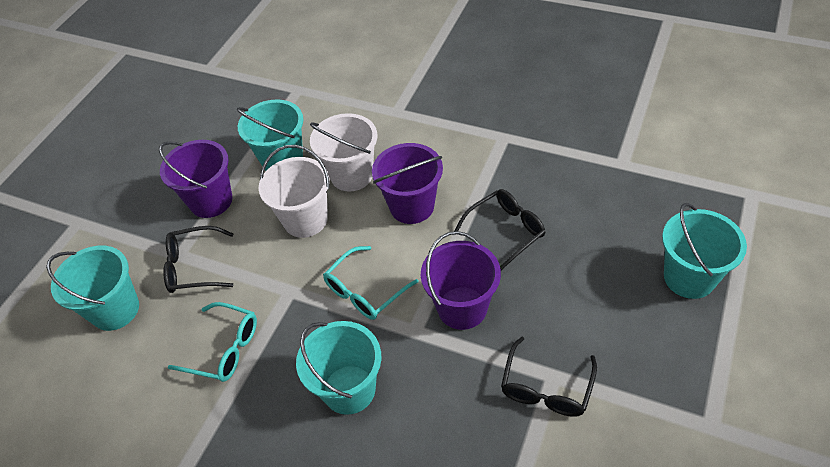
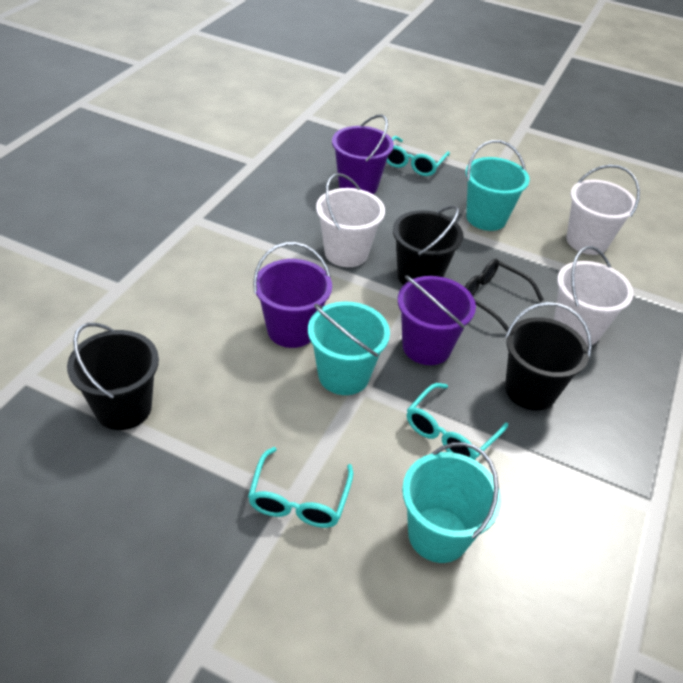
black bucket: 0 -> 3
black glasses: 3 -> 1
turquoise bucket: 4 -> 3
turquoise glasses: 2 -> 3
white bucket: 2 -> 3

